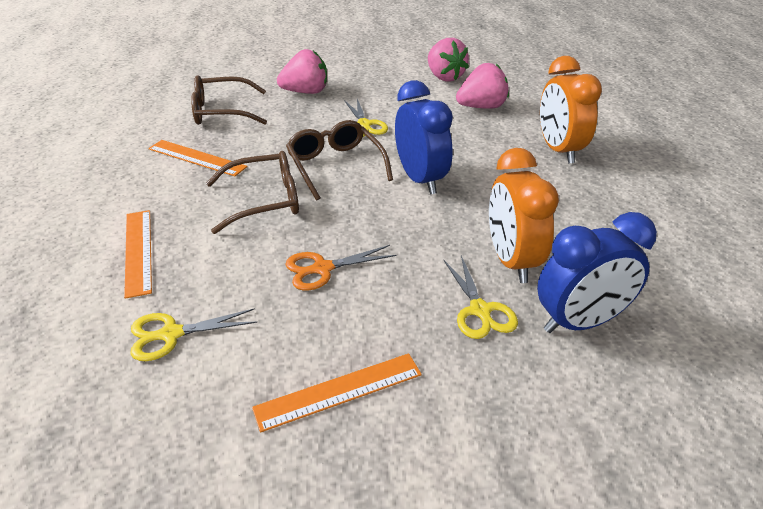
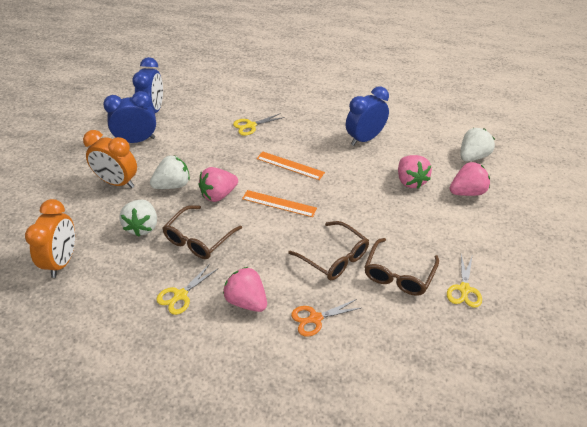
blue clock: 2 -> 3
orange ruler: 3 -> 2
pink strawberry: 3 -> 4
white strawberry: 0 -> 3

